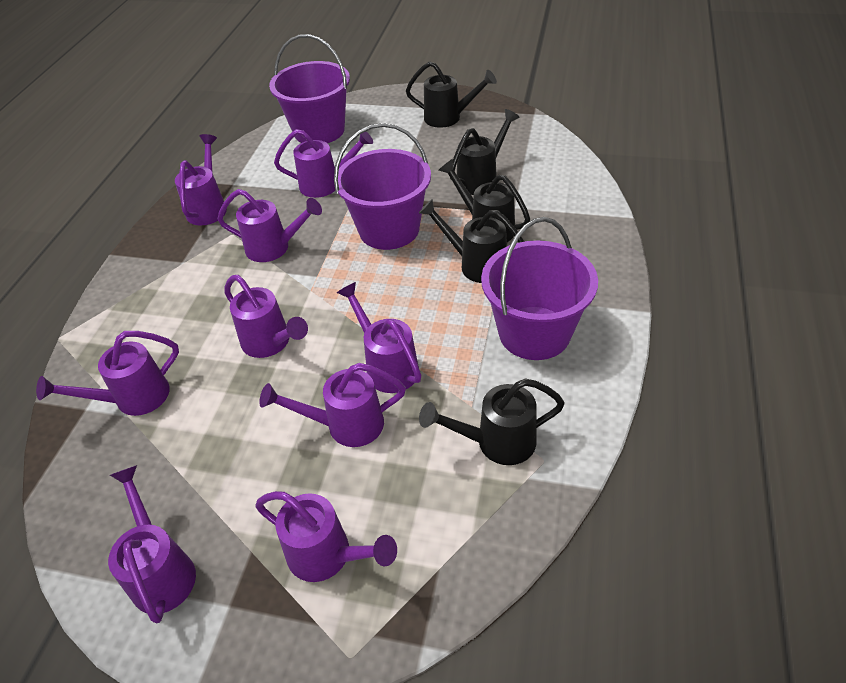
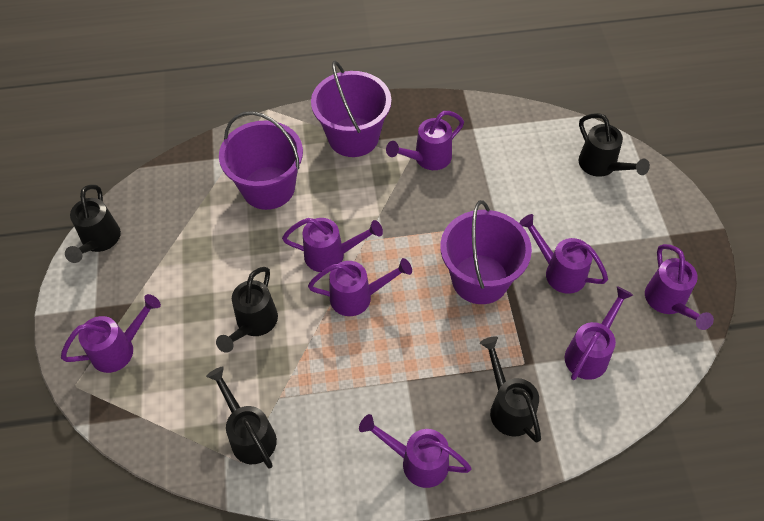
purple watering can: 9 -> 8

